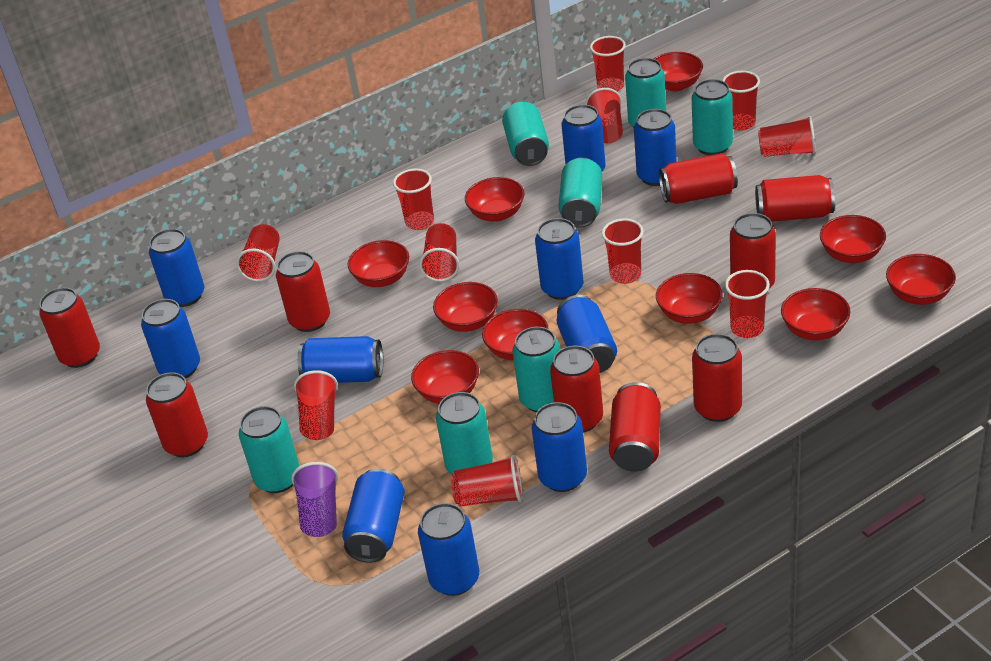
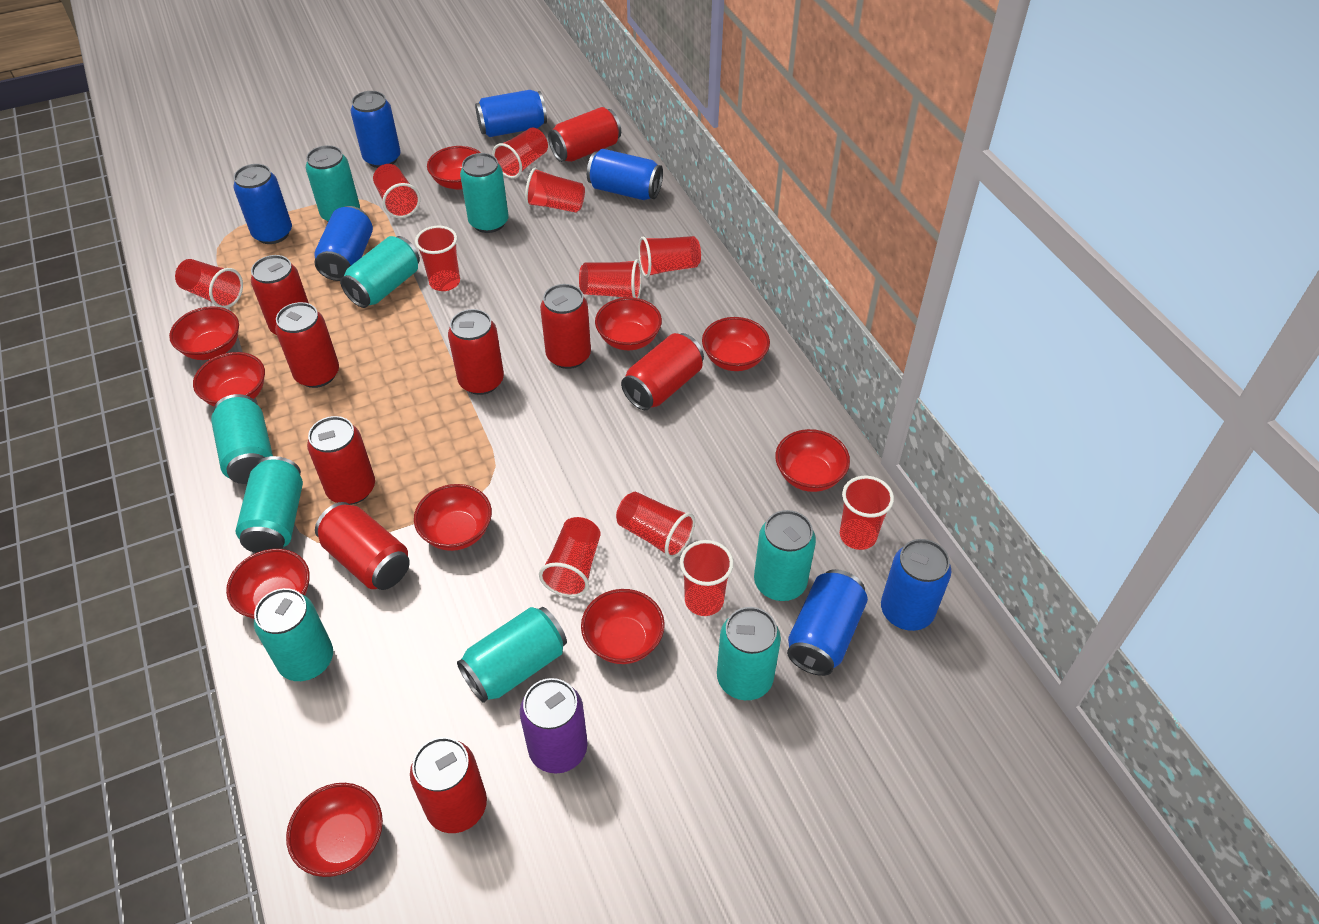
blue can: 10 -> 7
purple can: 0 -> 1
purple cup: 1 -> 0
turquoise can: 7 -> 9

